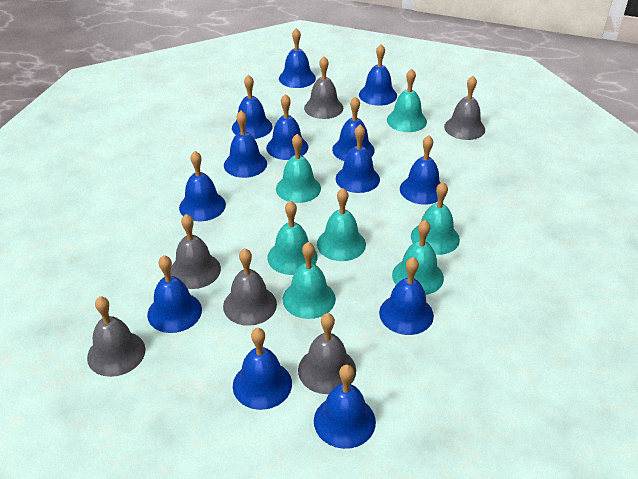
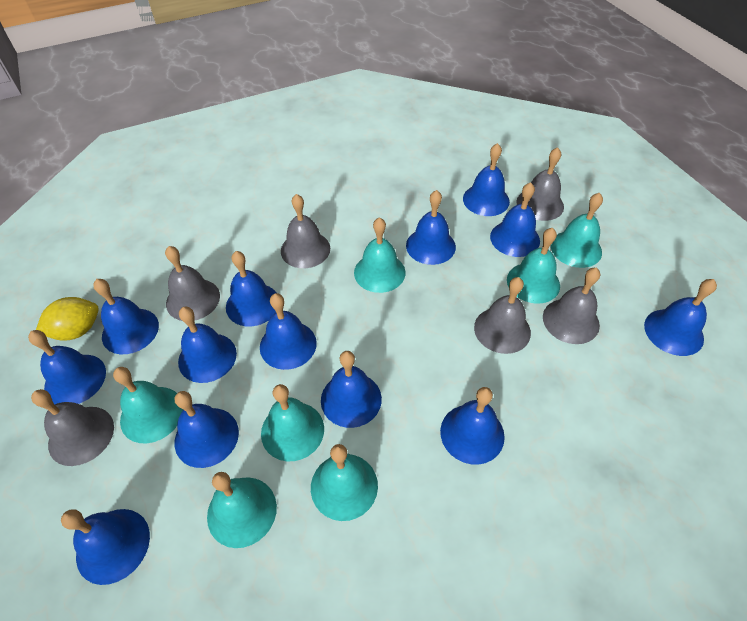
yellow lemon: 0 -> 1

